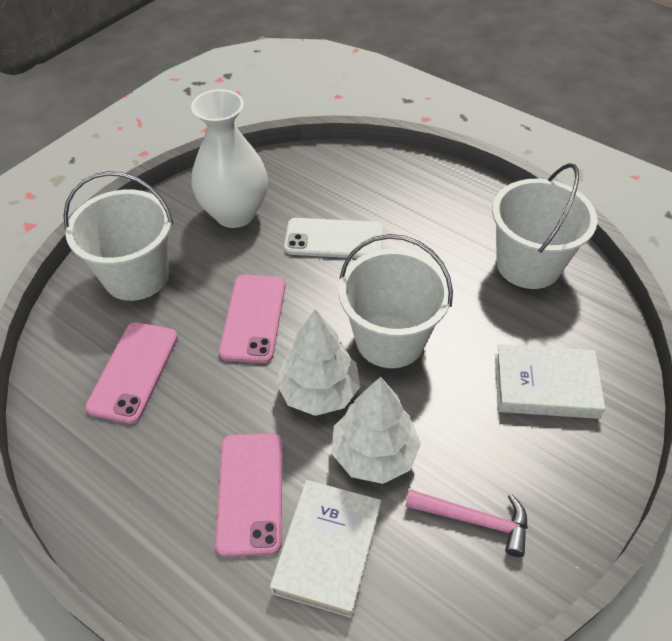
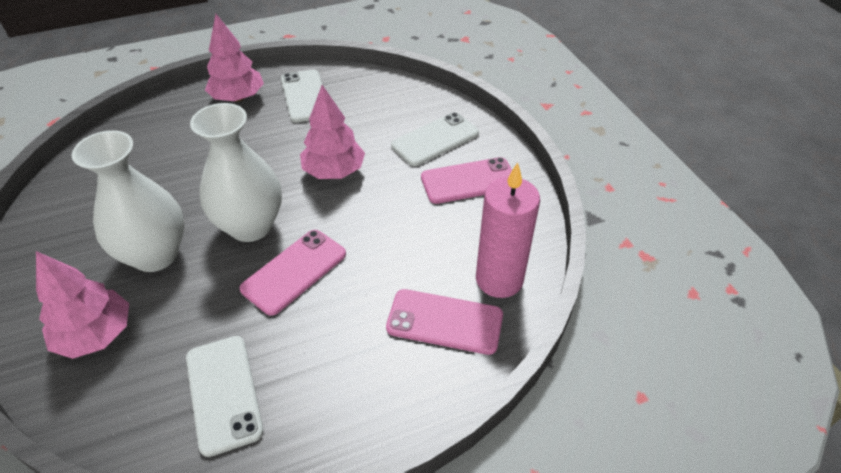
pink candle: 0 -> 1
pink hammer: 1 -> 0
pink tree: 0 -> 3
white book: 2 -> 0
white bucket: 3 -> 0
white phone: 1 -> 3
white tree: 2 -> 0
white vase: 1 -> 2

